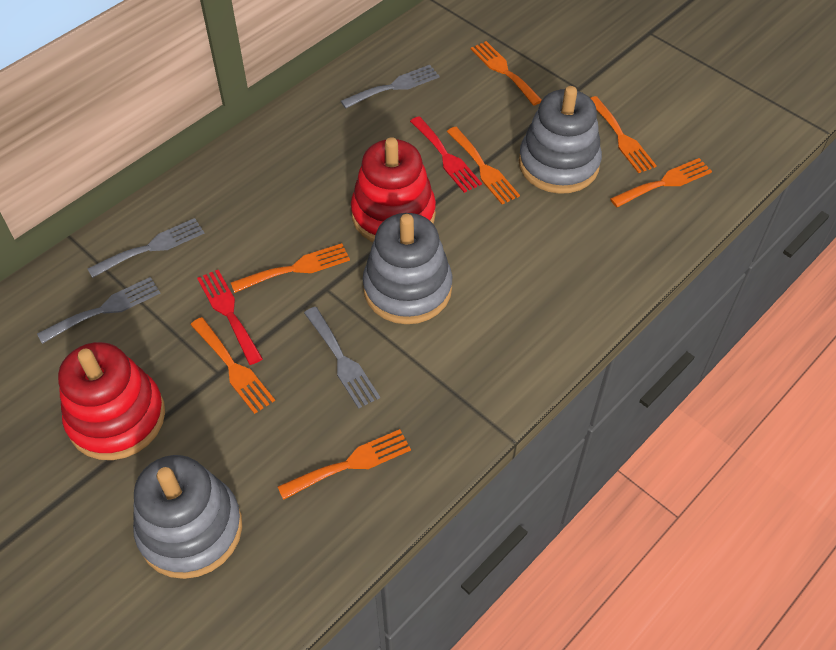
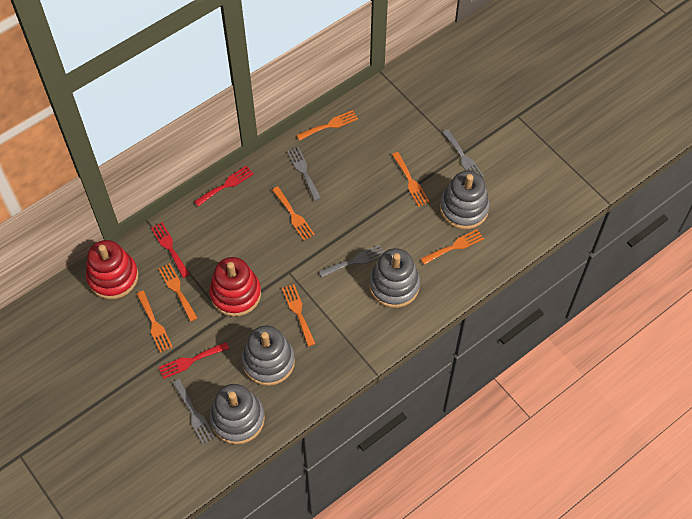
grey stacking toy: 3 -> 4
red fork: 2 -> 3

